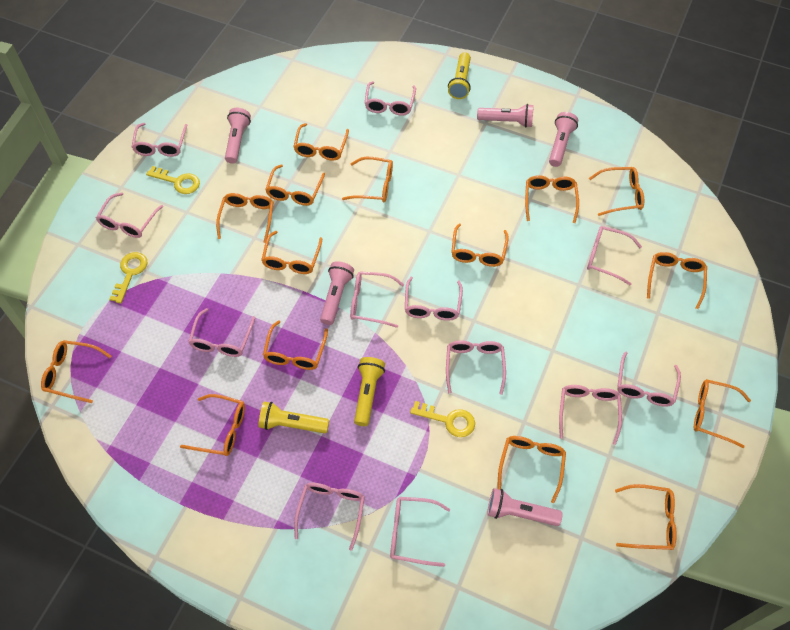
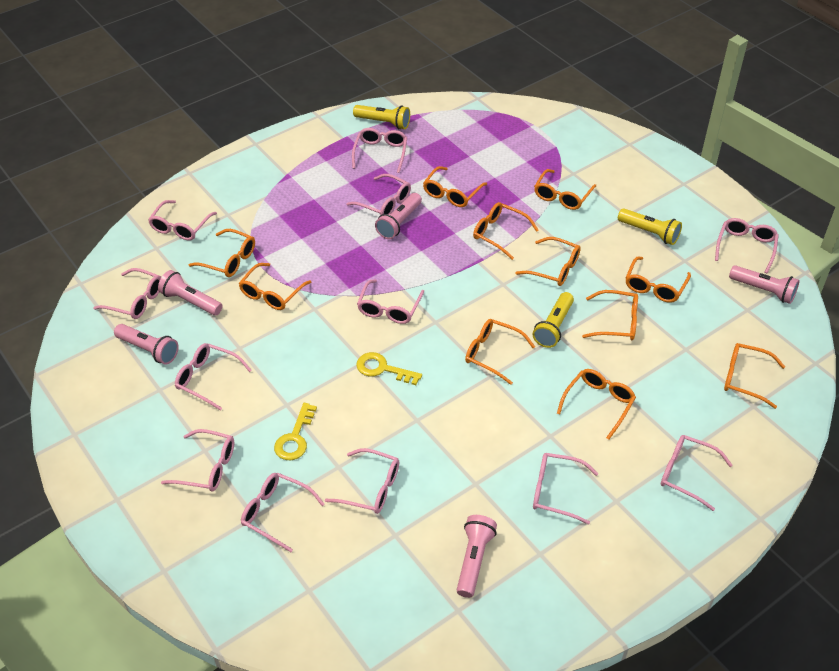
orange glasses: 15 -> 11
yellow key: 3 -> 2

